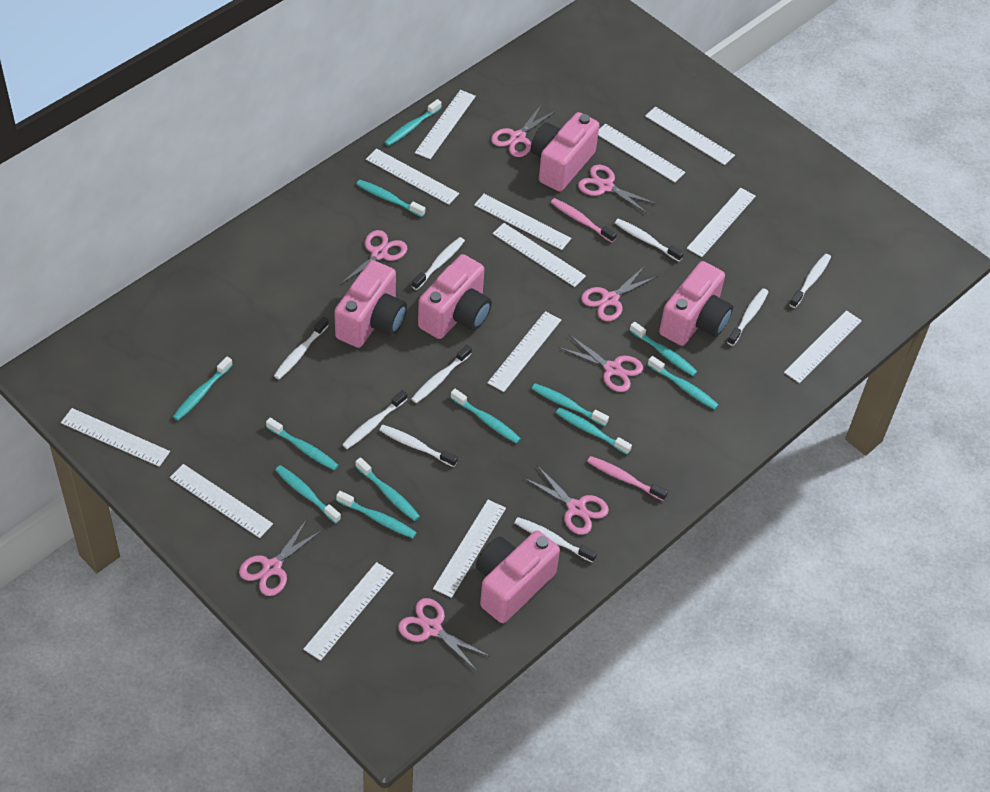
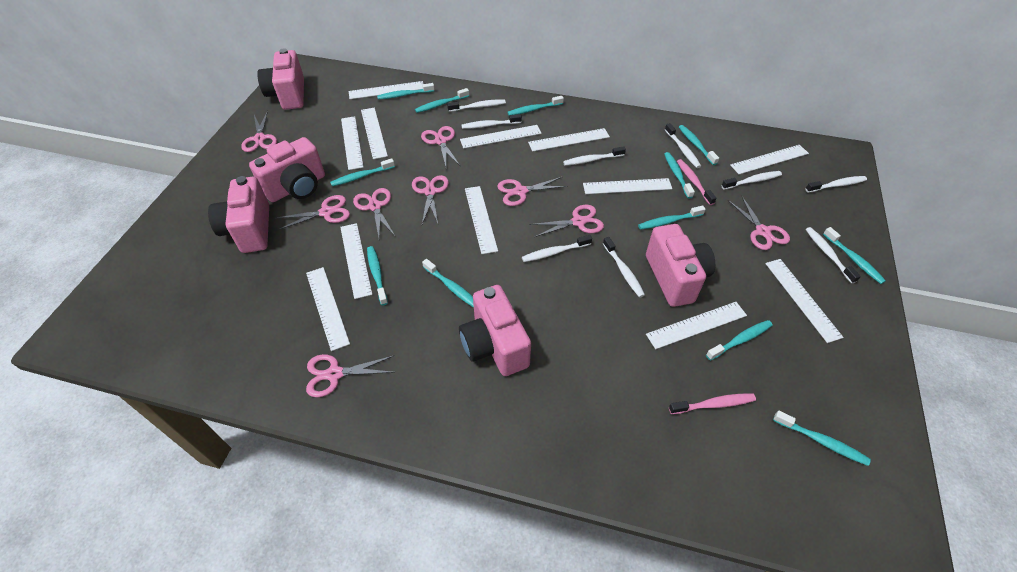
pink scissors: 8 -> 9
white ruler: 13 -> 12

